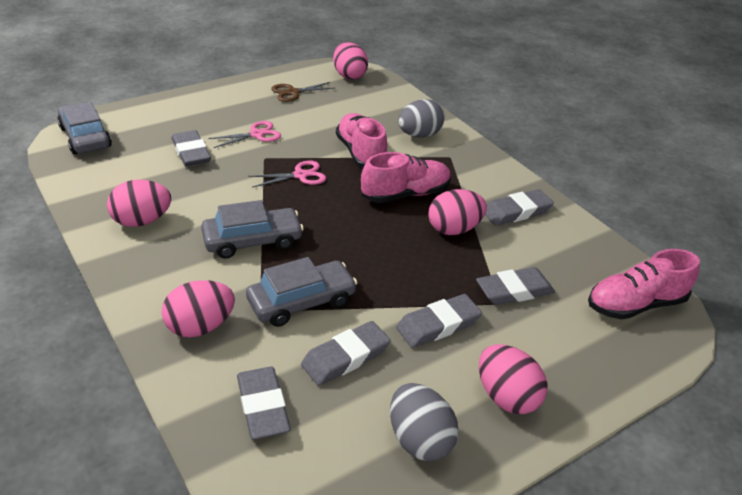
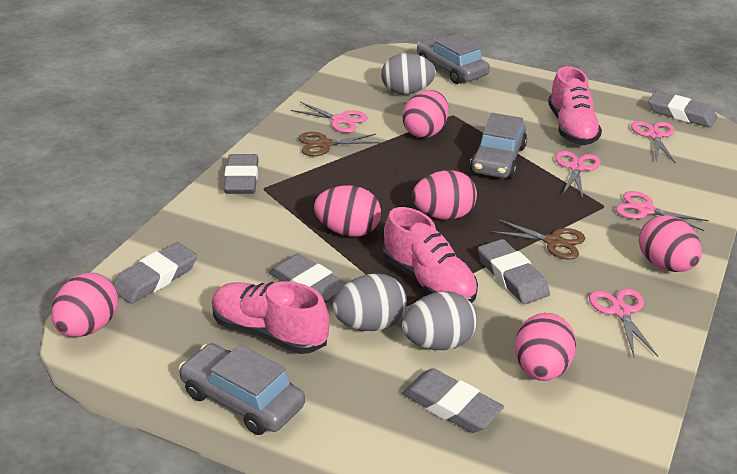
brown scissors: 1 -> 2
grey egg: 2 -> 3
pink egg: 5 -> 6
pink scissors: 2 -> 5

